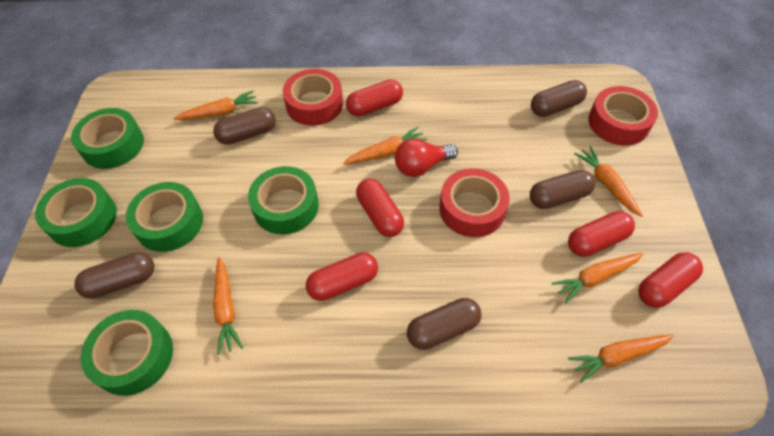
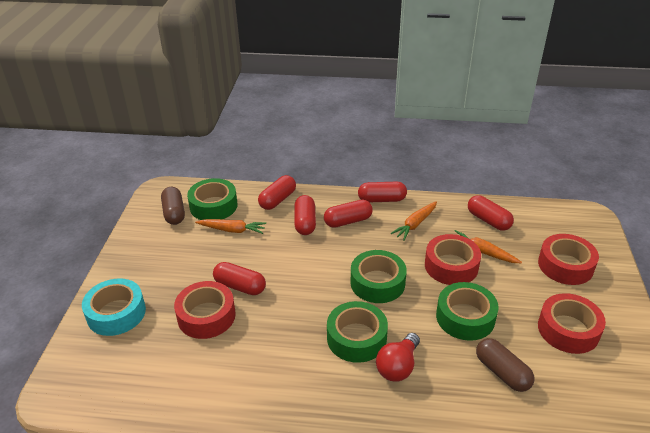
brown capsule: 5 -> 2
green tape: 5 -> 4
orange carrot: 6 -> 3
red capsule: 5 -> 6
red tape: 3 -> 4
turquoise tape: 0 -> 1

